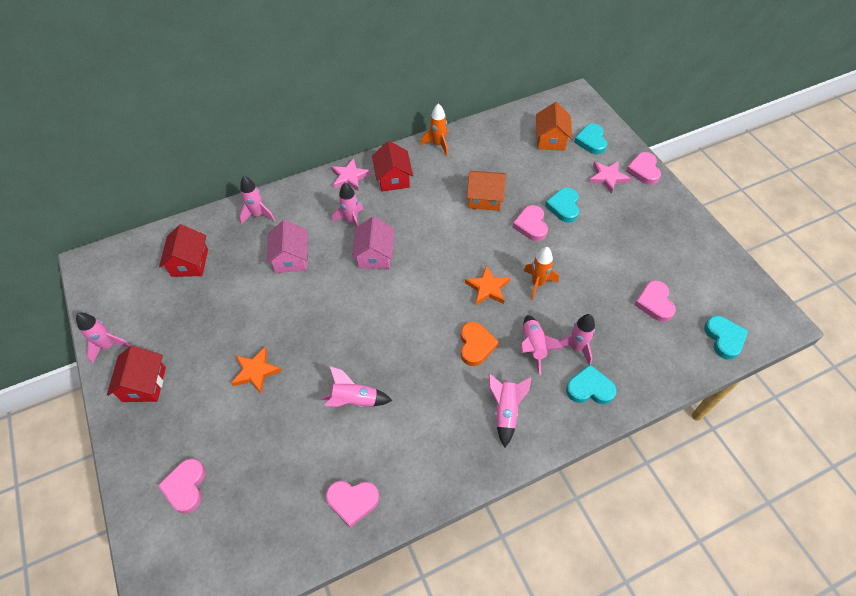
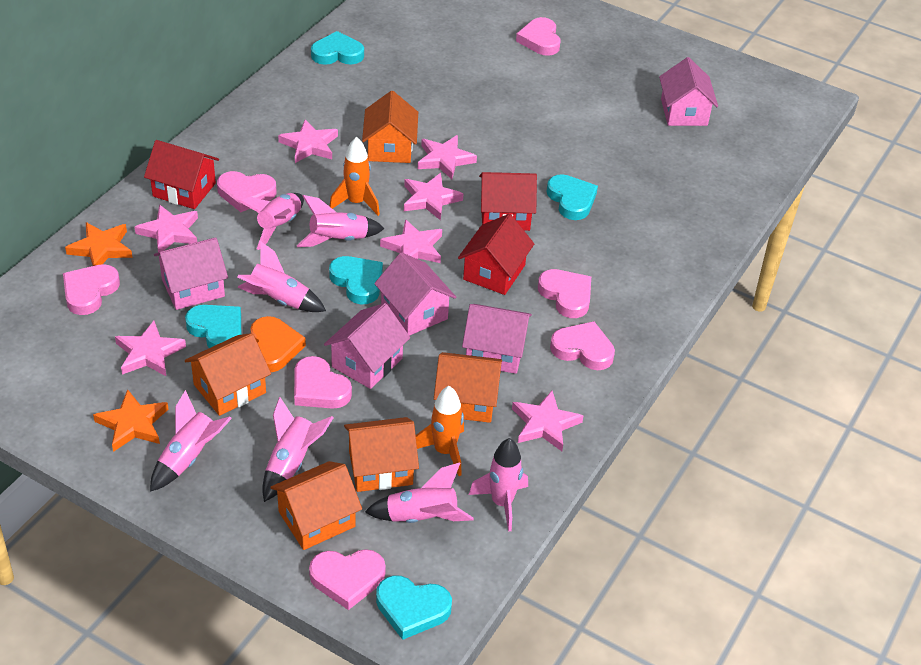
orange house: 2 -> 5
pink heart: 5 -> 7
pink house: 2 -> 5
pink star: 2 -> 7
turquoise heart: 4 -> 5

